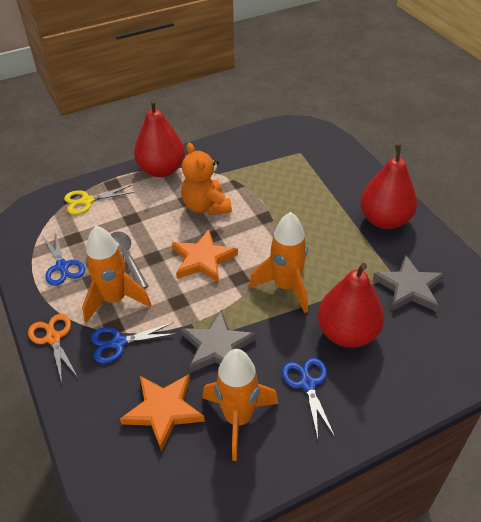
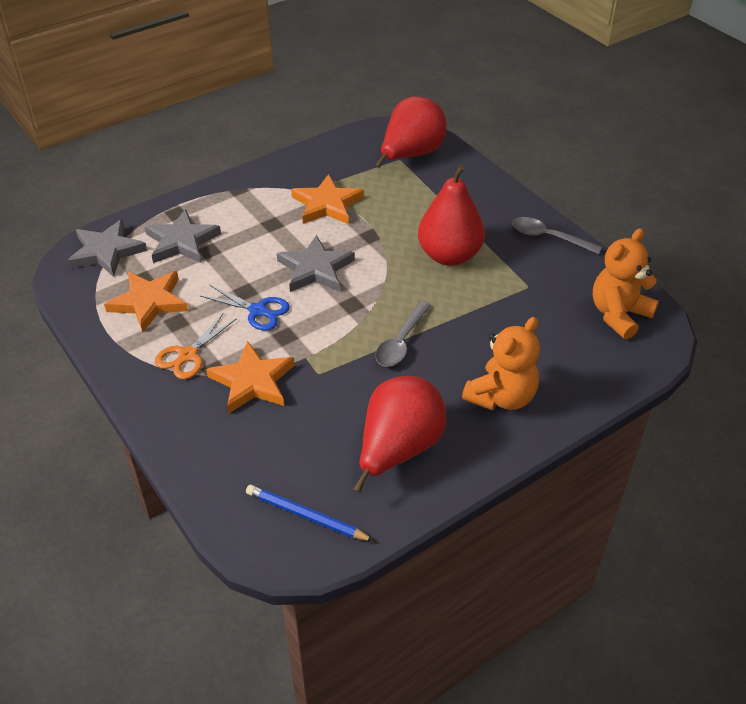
blue pencil: 0 -> 1
blue scissors: 3 -> 1
grey spoon: 1 -> 2
grey star: 2 -> 3
orange rocket: 3 -> 0
orange star: 2 -> 3
orange teddy bear: 1 -> 2
yellow scissors: 1 -> 0

